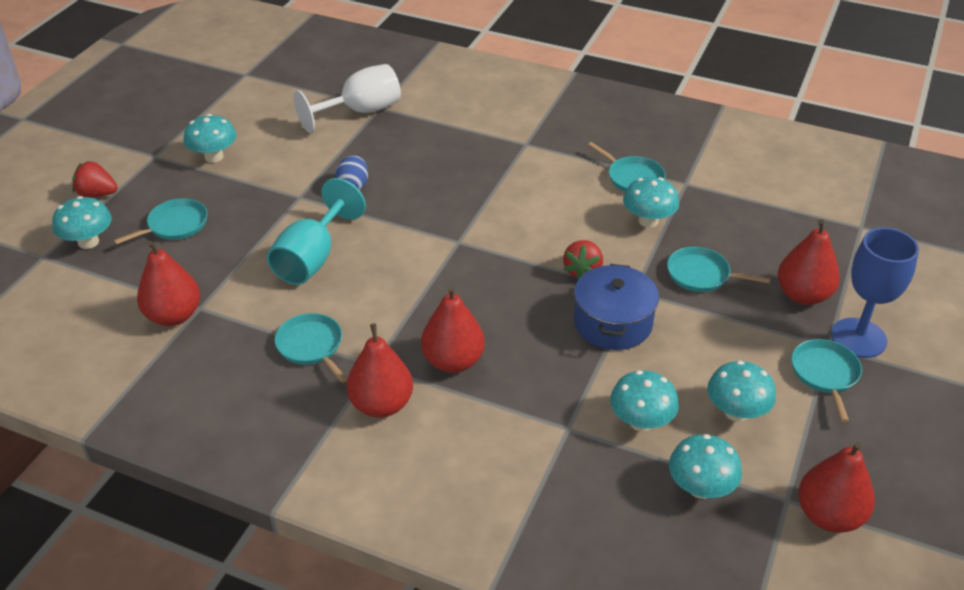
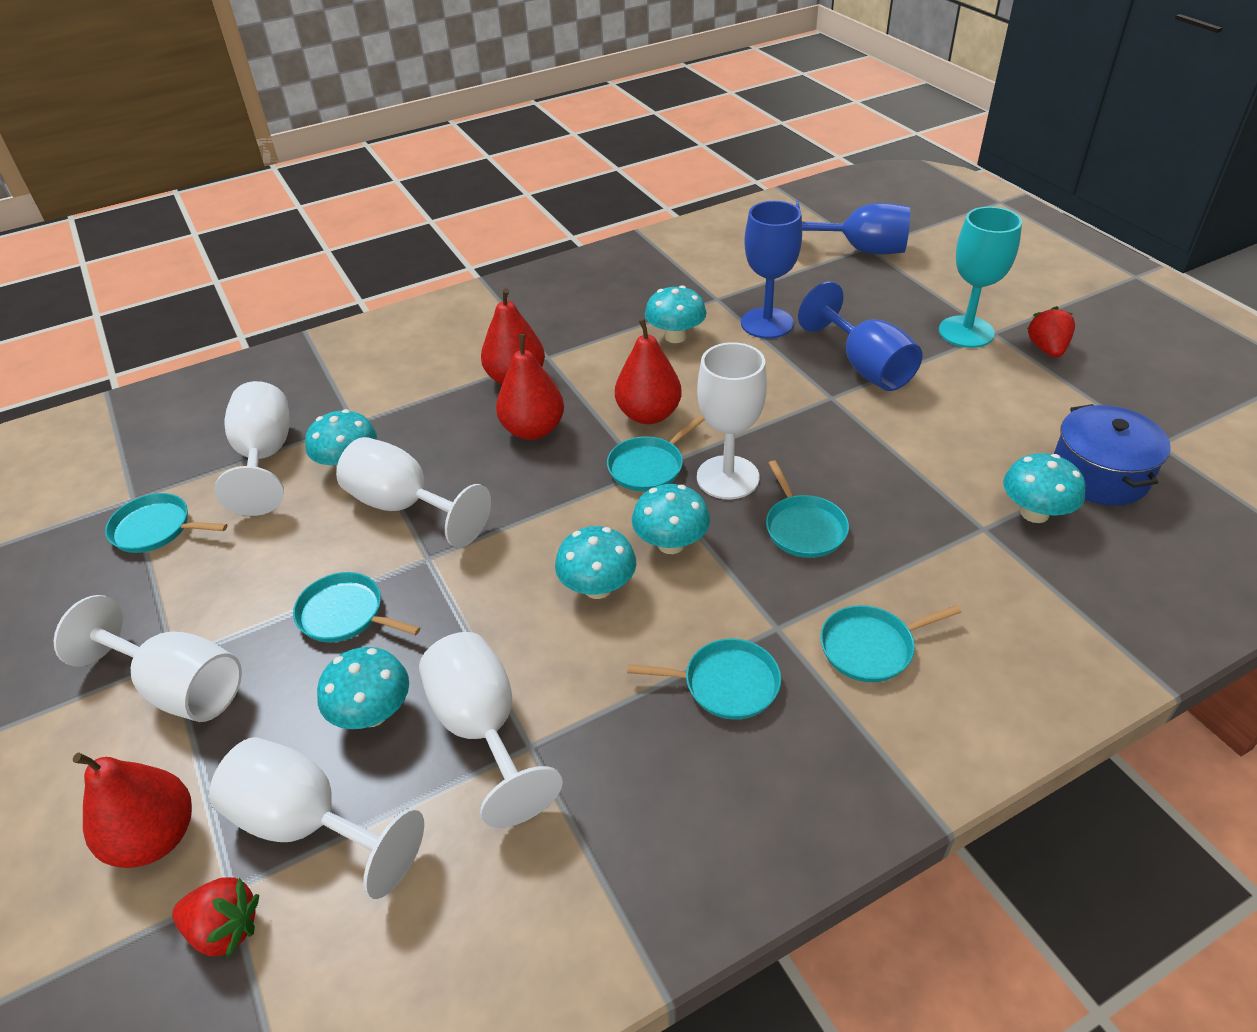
blue egg: 1 -> 0
blue goblet: 1 -> 3
red pear: 5 -> 4
turquoise pan: 5 -> 6
white goblet: 1 -> 6

